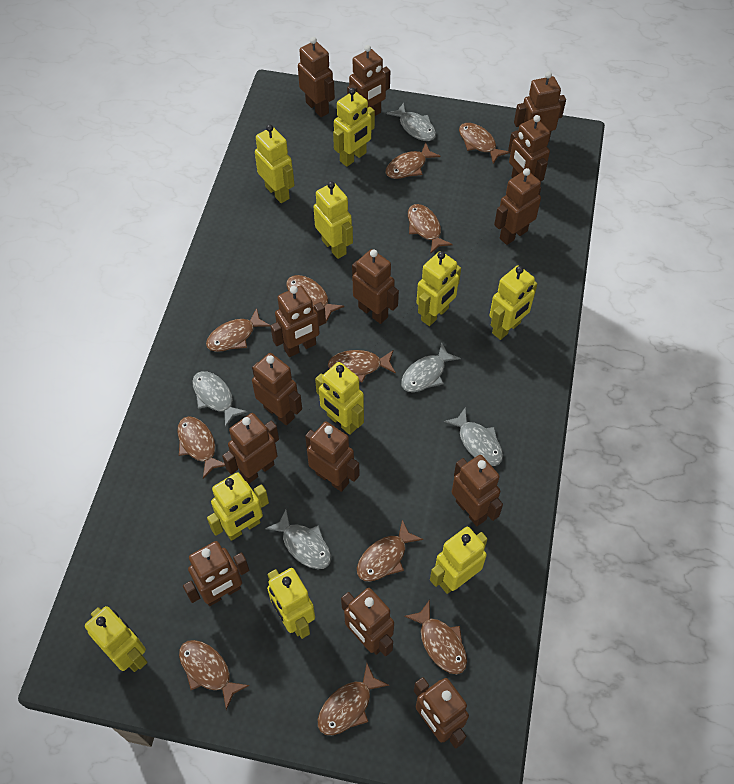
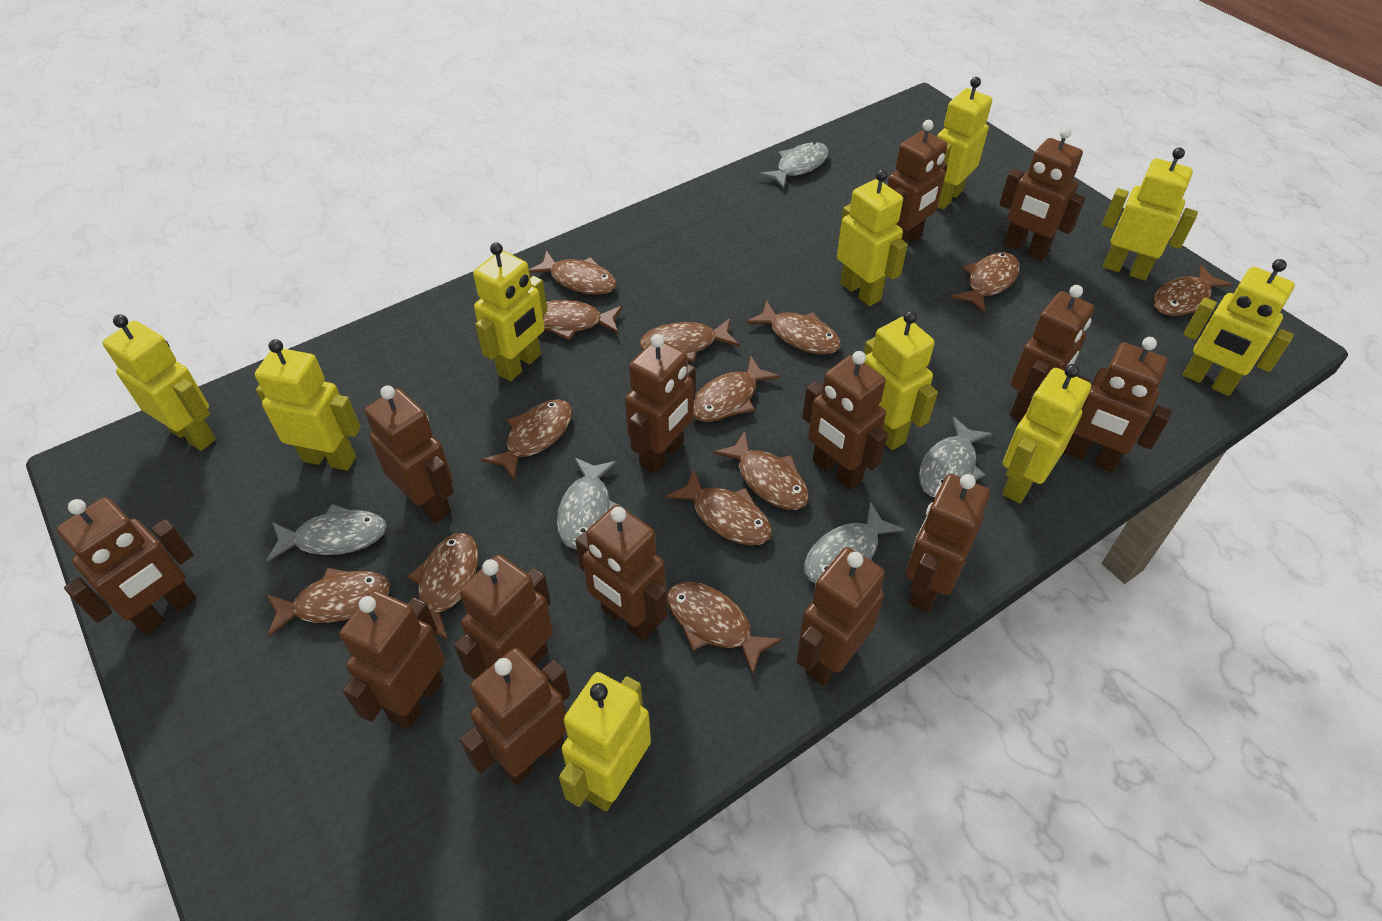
brown fish: 11 -> 13

